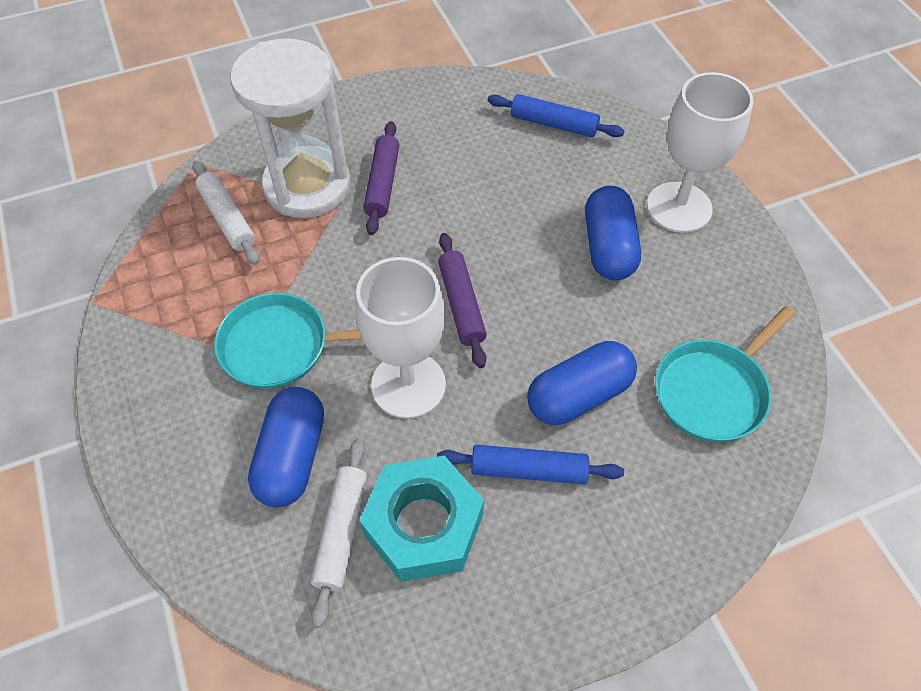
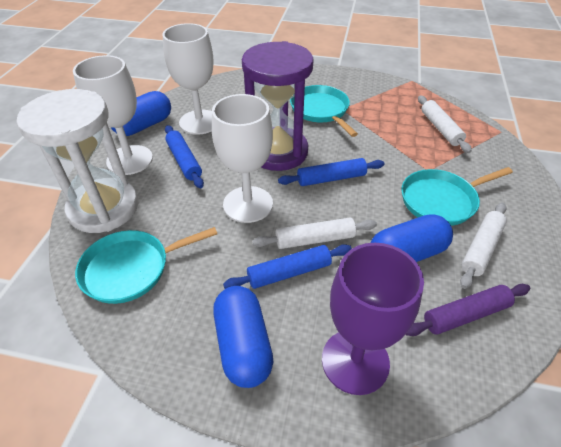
blue rolling pin: 2 -> 3
purple goblet: 0 -> 1
purple hourglass: 0 -> 1
purple rolling pin: 2 -> 1
turquoise nut: 1 -> 0
turquoise pan: 2 -> 3
white goblet: 2 -> 3
white rolling pin: 2 -> 3

